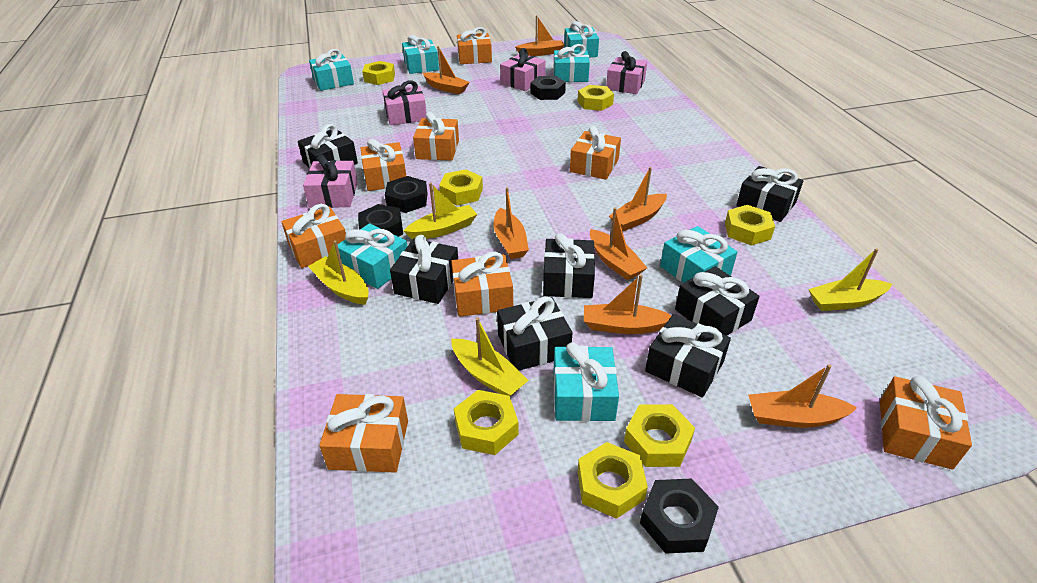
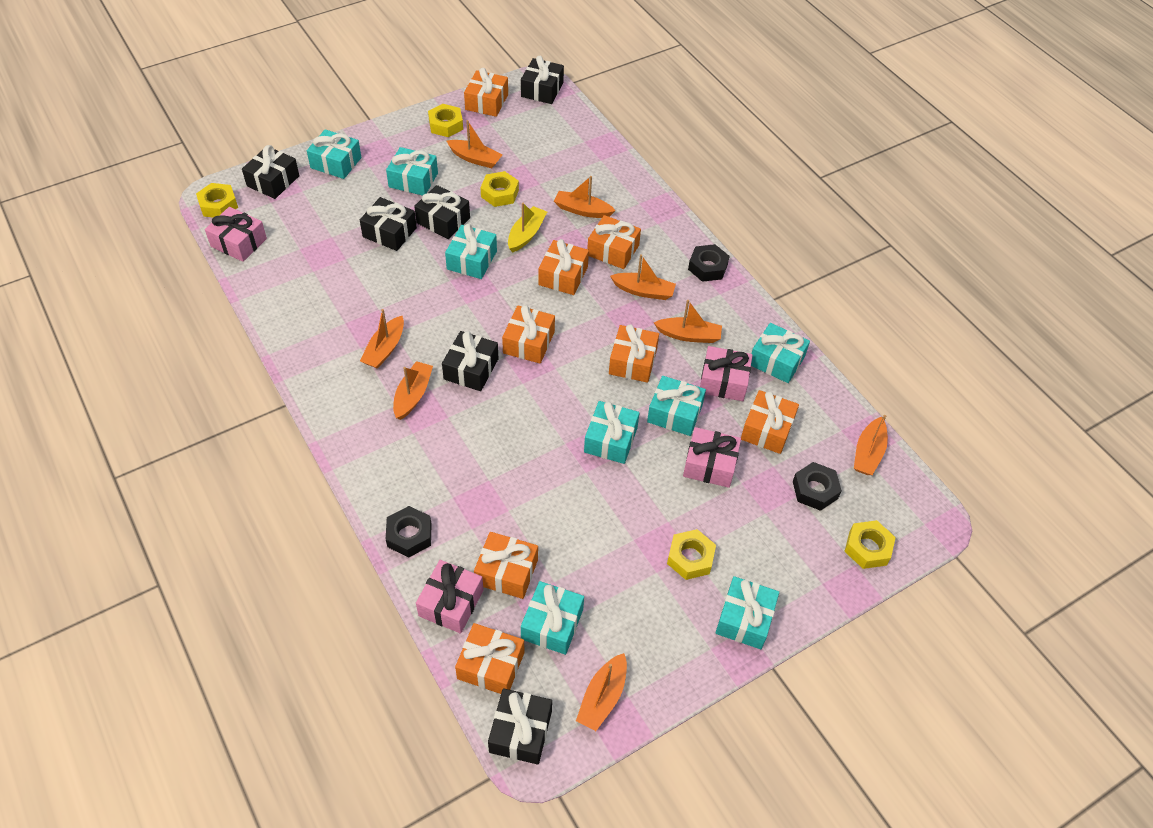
black gift: 7 -> 6
black nut: 4 -> 3
orange boat: 7 -> 8
turquoise gift: 7 -> 8
yellow boat: 4 -> 1
yellow nut: 7 -> 5

